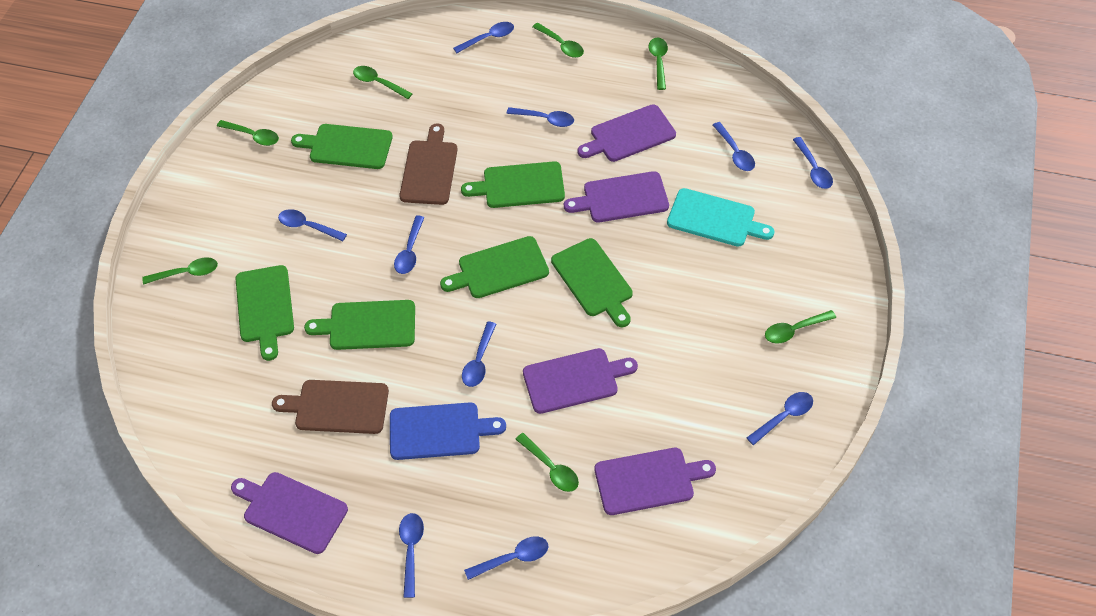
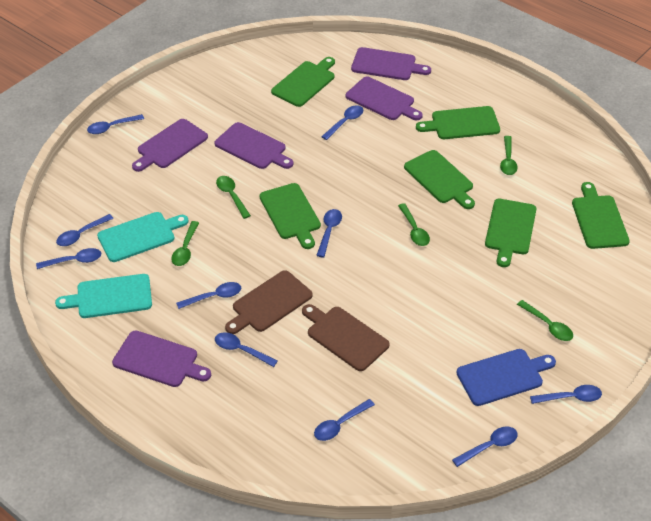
green spoon: 7 -> 5
turquoise cutting board: 1 -> 2

